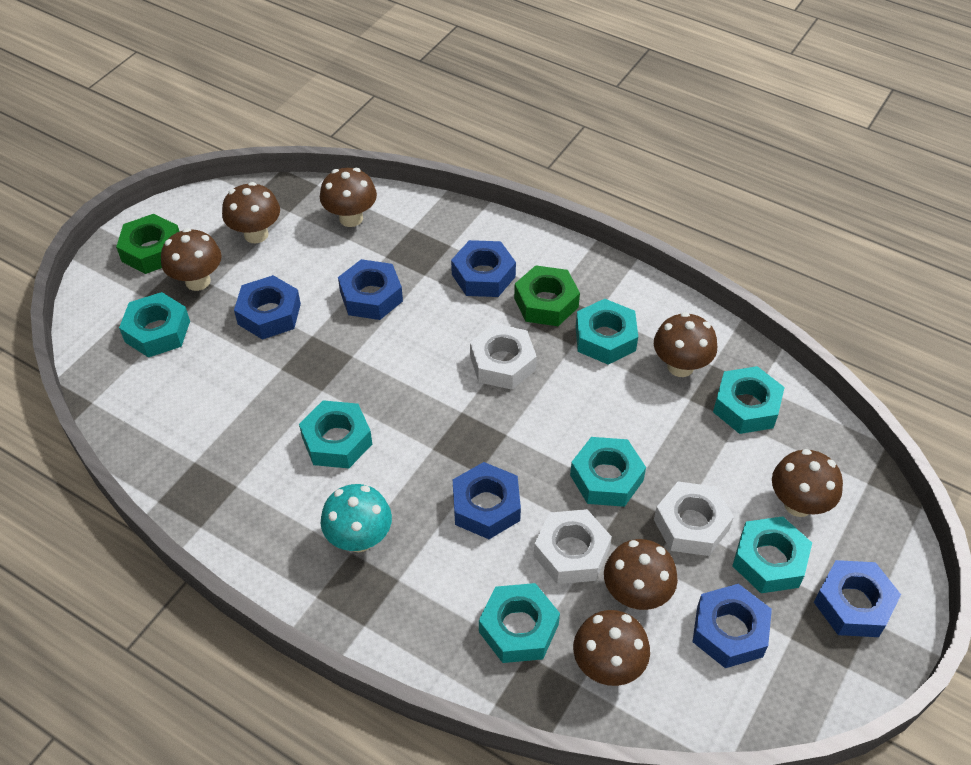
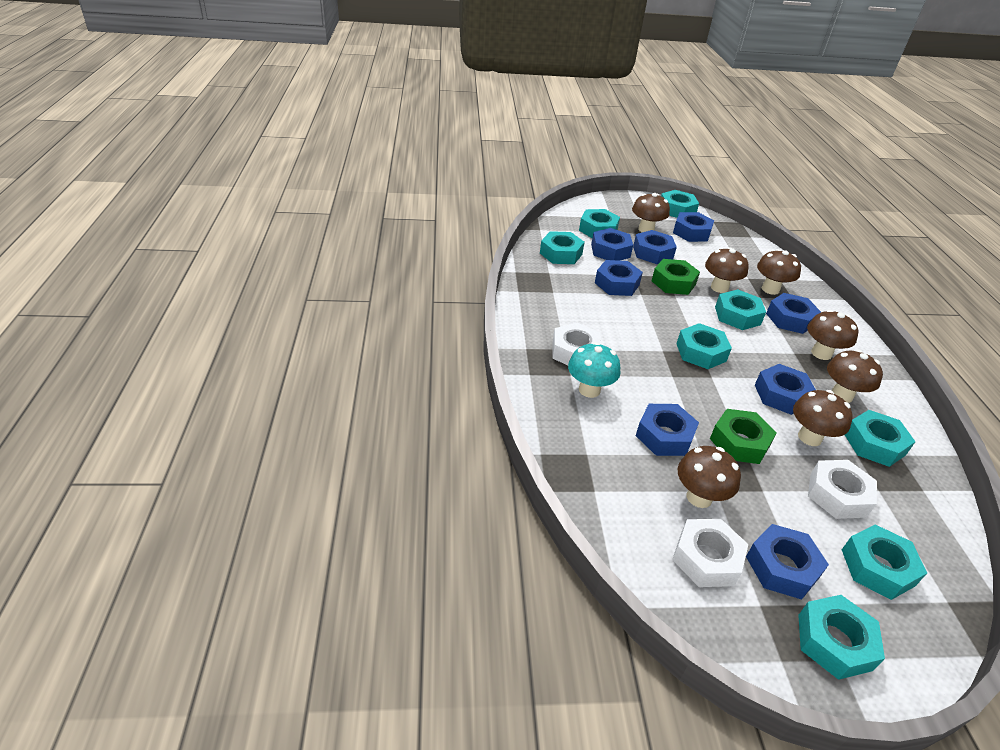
blue nut: 6 -> 8
turquoise nut: 7 -> 8

